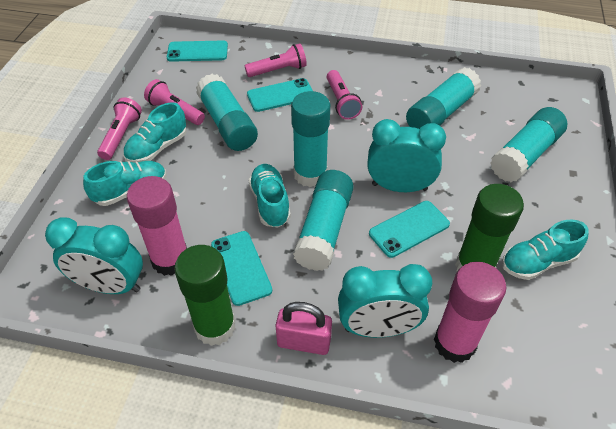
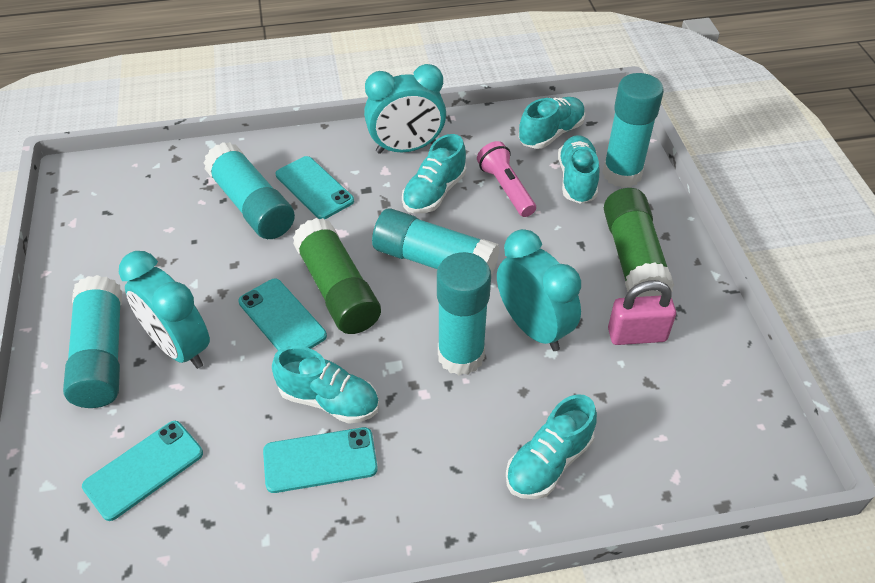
pink flashlight: 4 -> 1
pink glue stick: 2 -> 0
turquoise shoe: 4 -> 5

